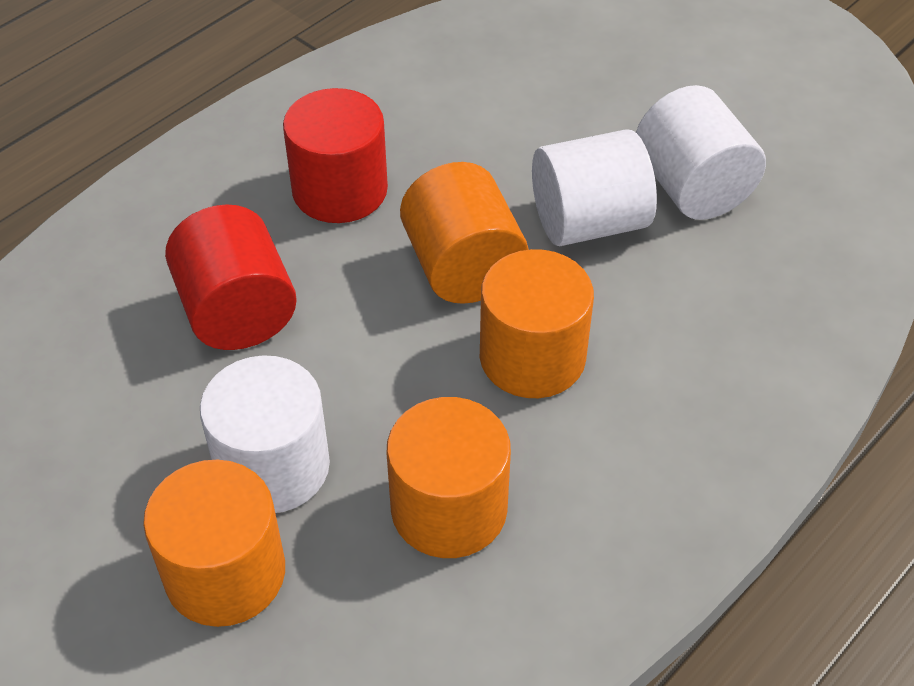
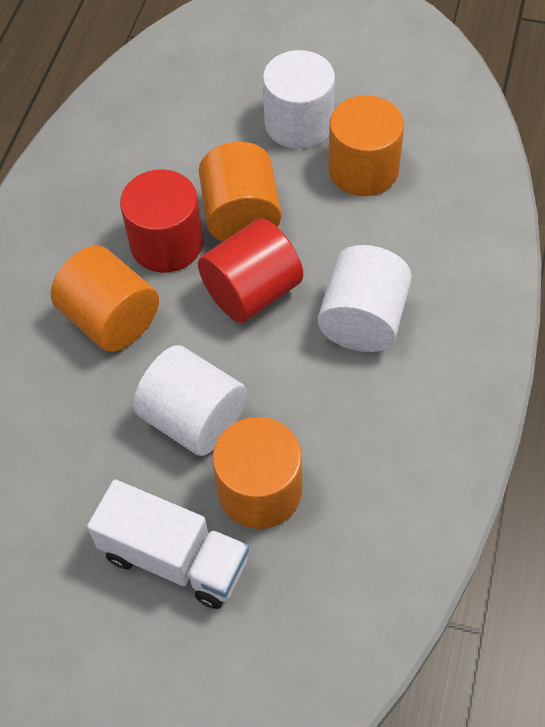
white truck: 0 -> 1

